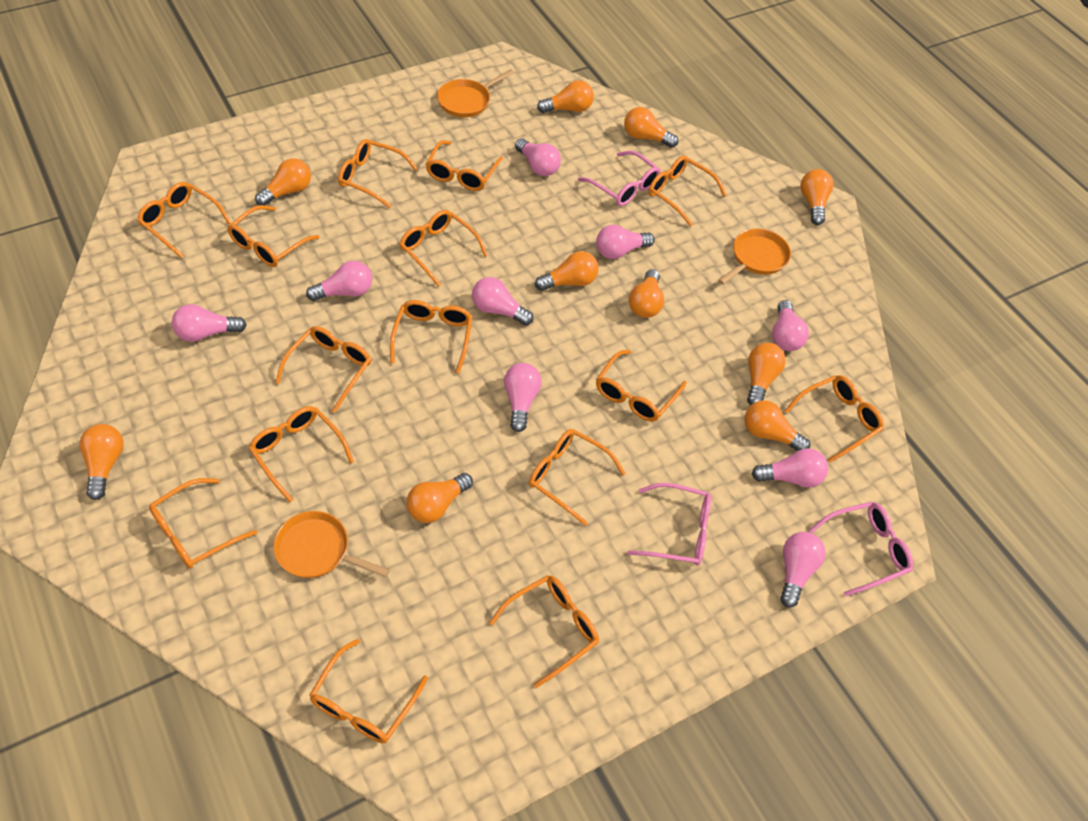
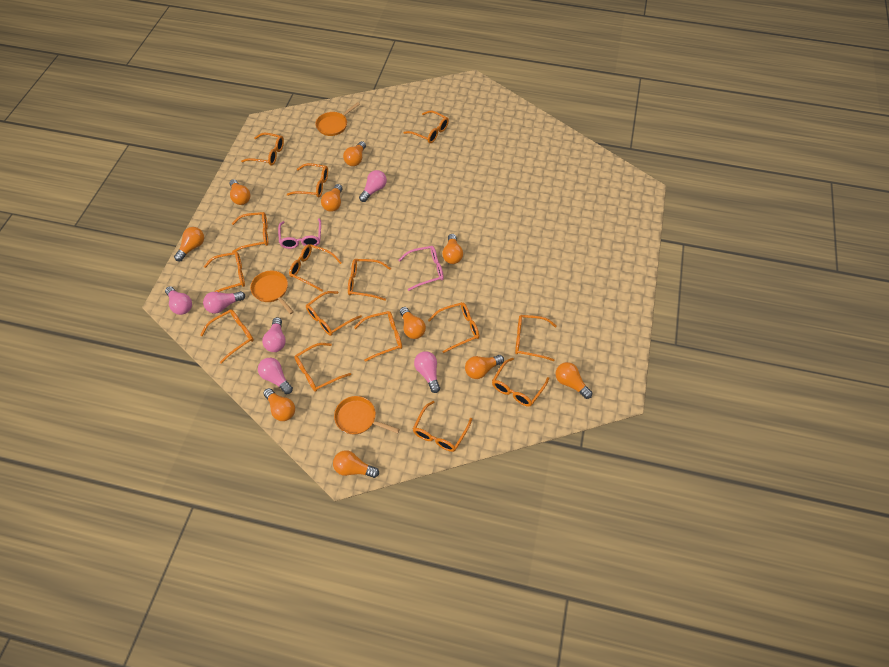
pink glasses: 3 -> 2
pink light bulb: 9 -> 6

